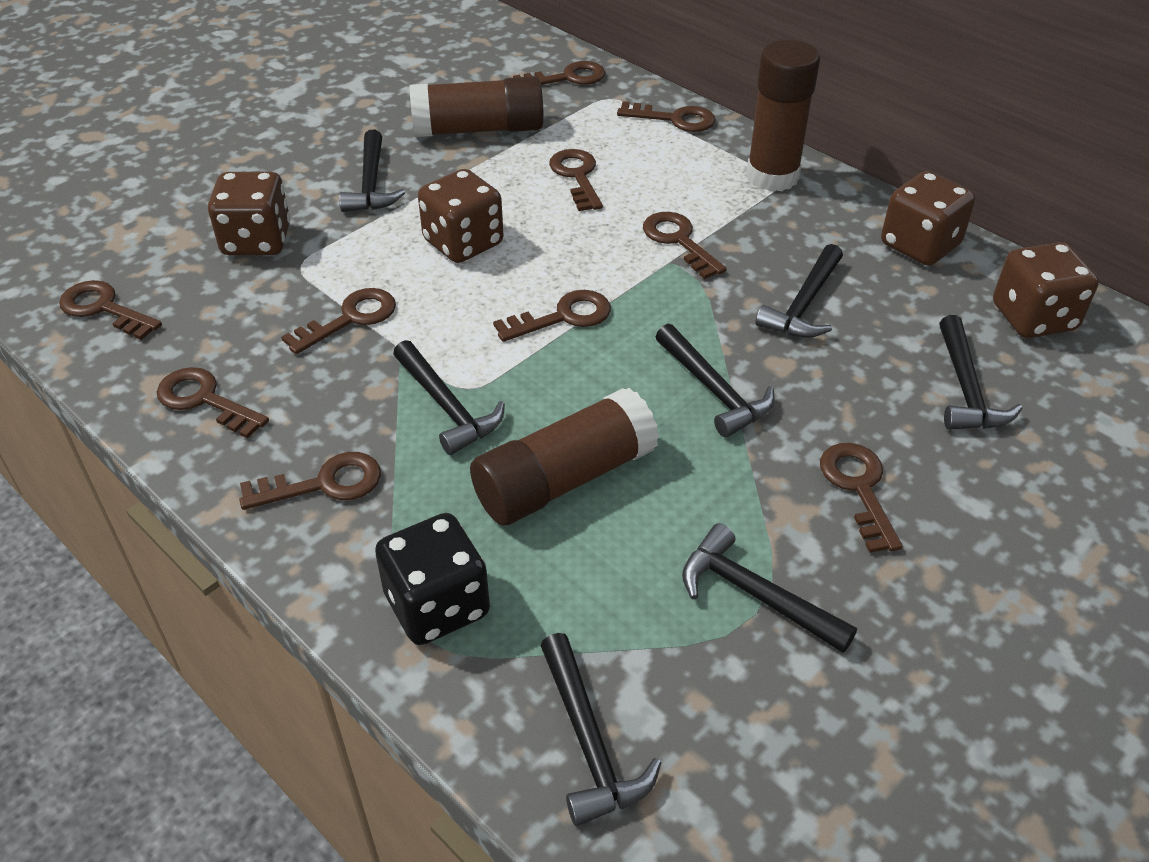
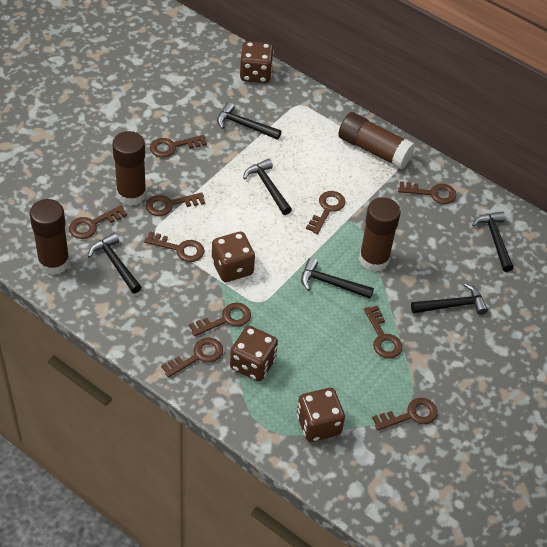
black dice: 1 -> 0
black hammer: 7 -> 6
brown glue stick: 3 -> 4

